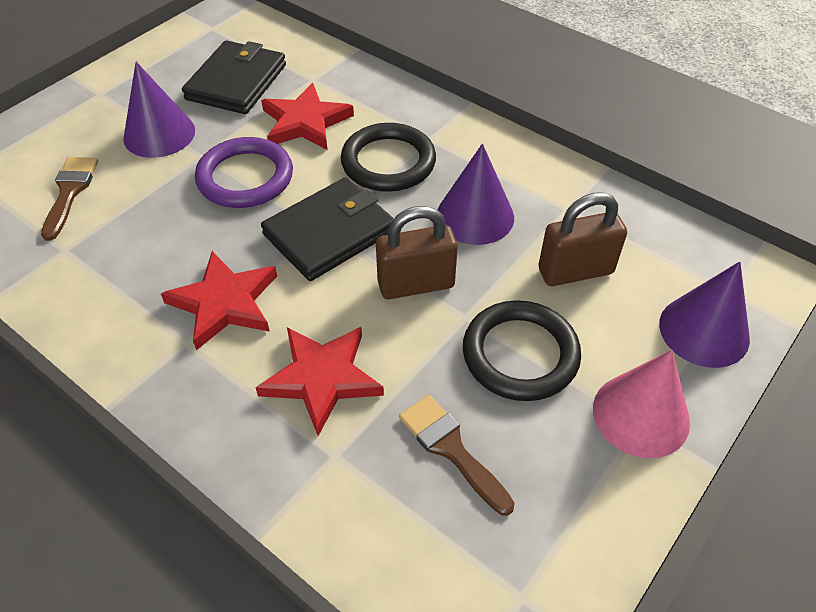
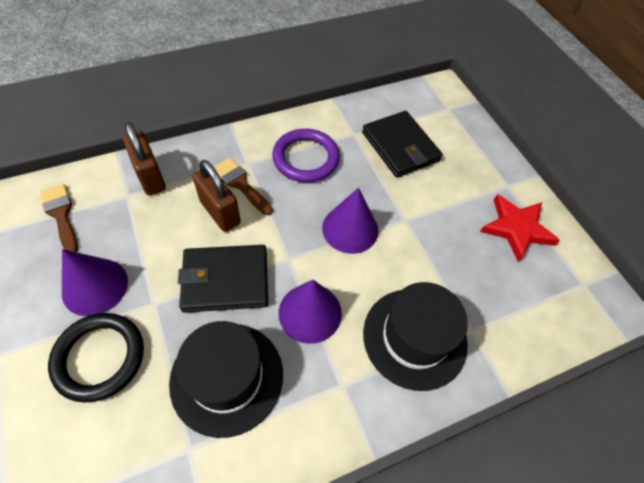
black hat: 0 -> 2
black ring: 2 -> 1
pink cone: 1 -> 0
red star: 3 -> 1

